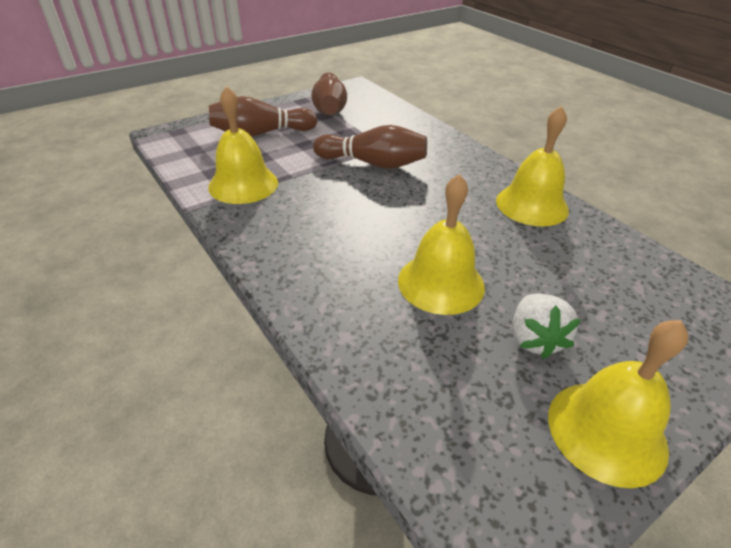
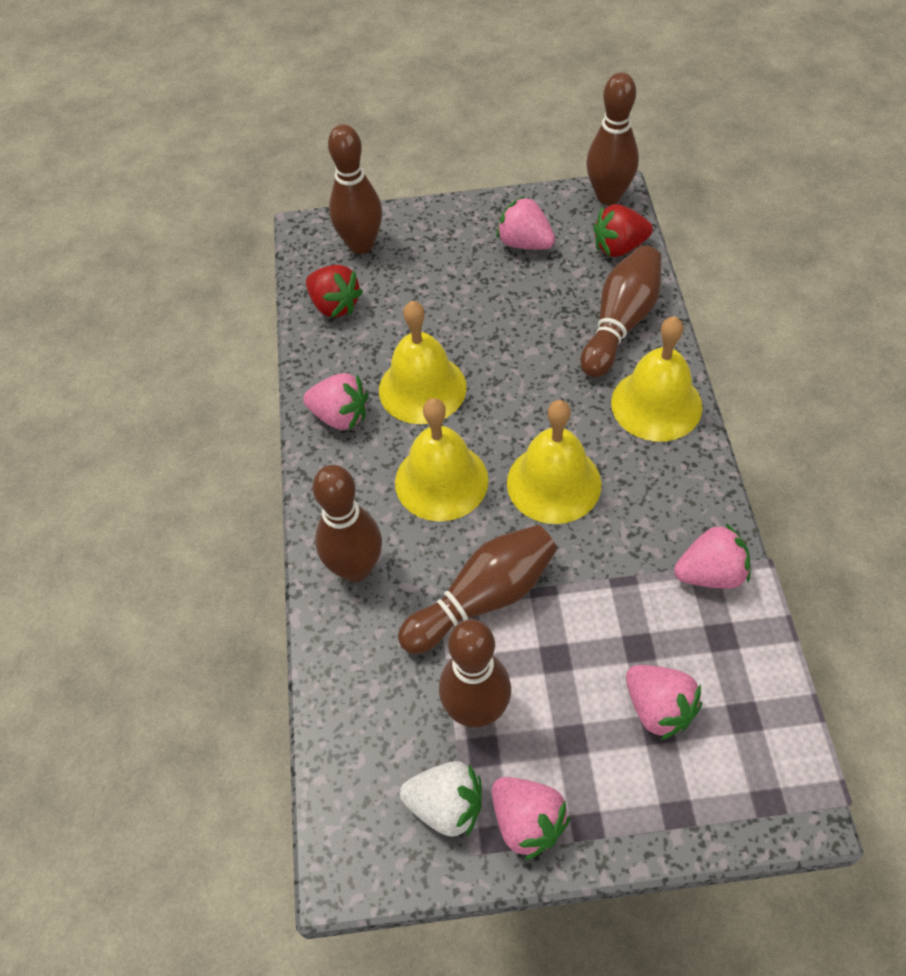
brown bowling pin: 3 -> 6
pink strawberry: 0 -> 5
red strawberry: 0 -> 2

